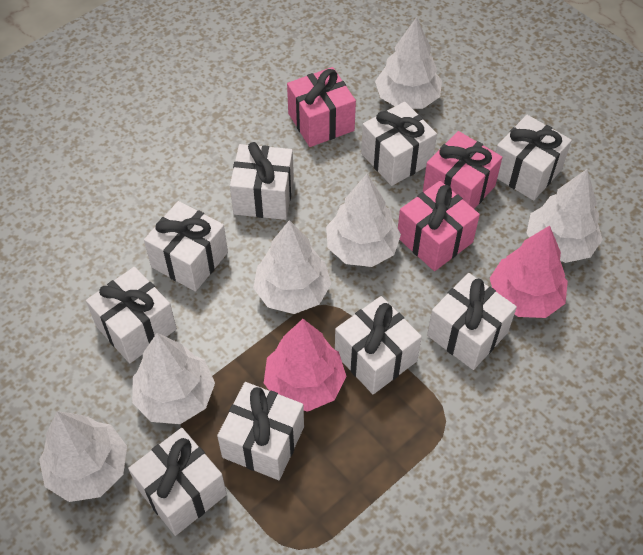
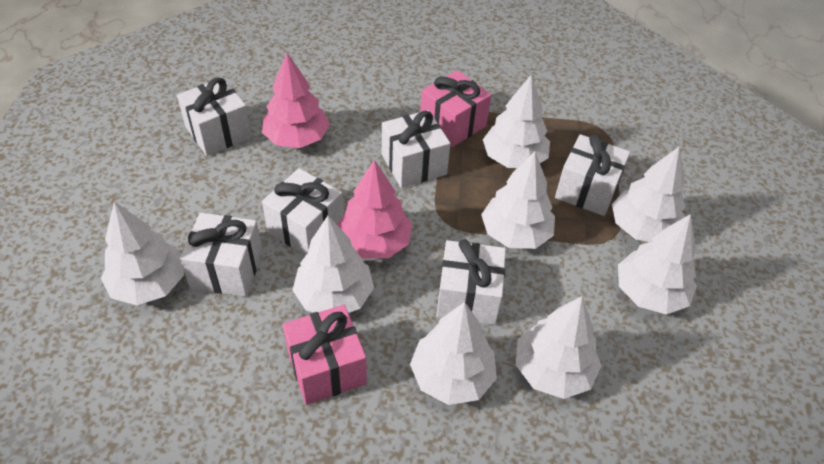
pink gift: 3 -> 2
white gift: 9 -> 6
white tree: 6 -> 8

